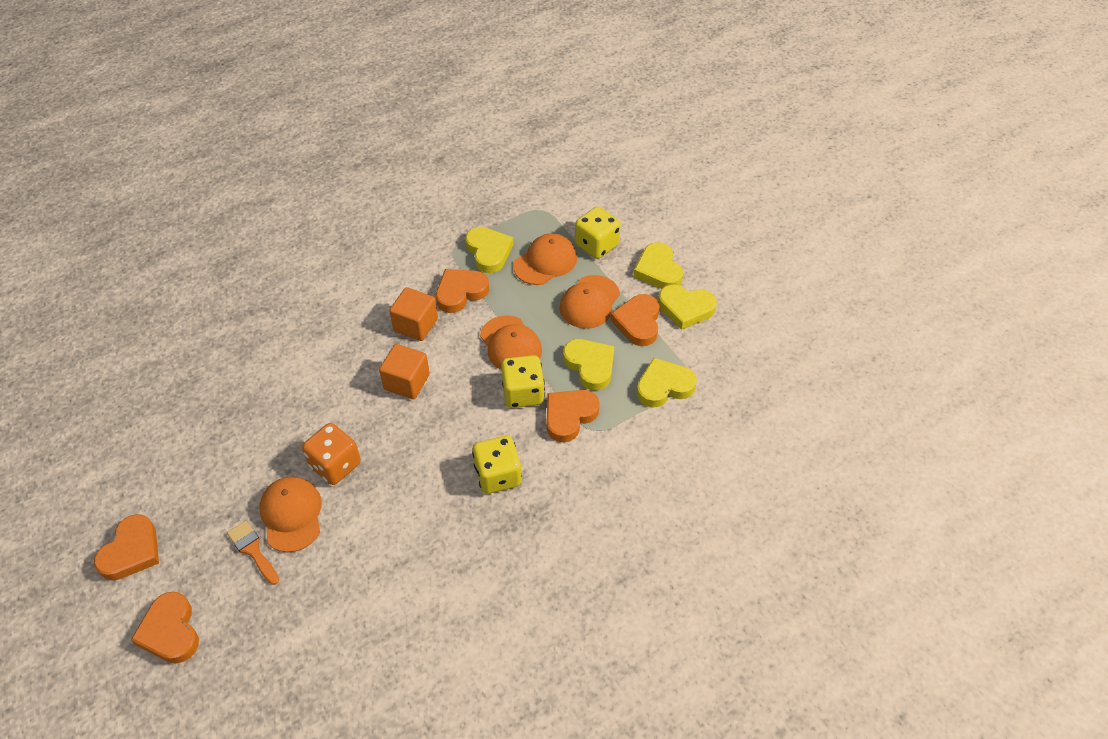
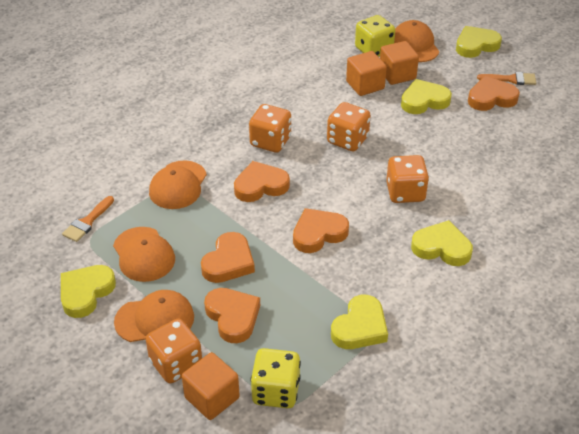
orange brush: 1 -> 2
orange cube: 2 -> 3
orange dice: 1 -> 4
yellow dice: 3 -> 2

